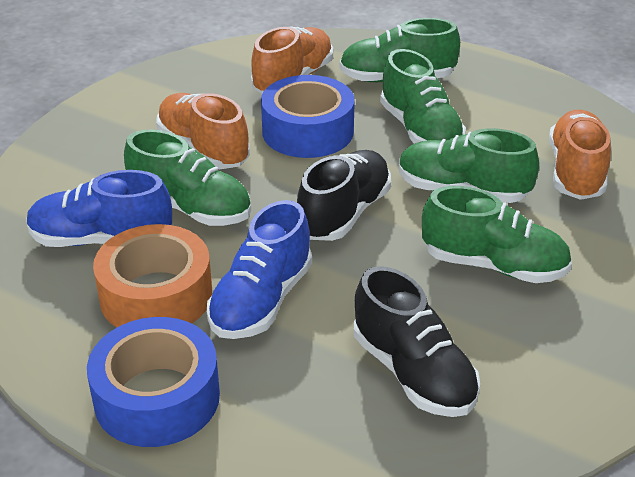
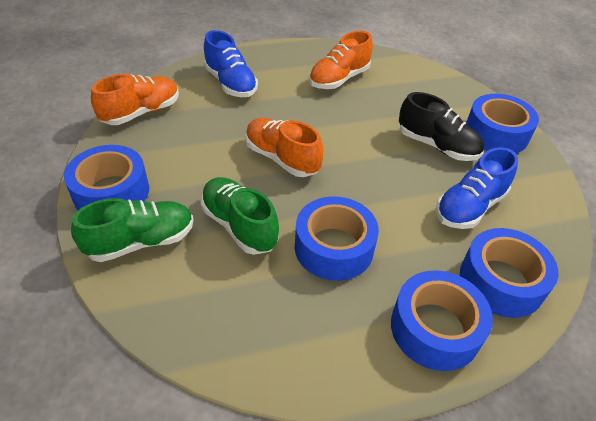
black shoe: 2 -> 1
blue tape: 2 -> 5
green shoe: 5 -> 2
orange tape: 1 -> 0

